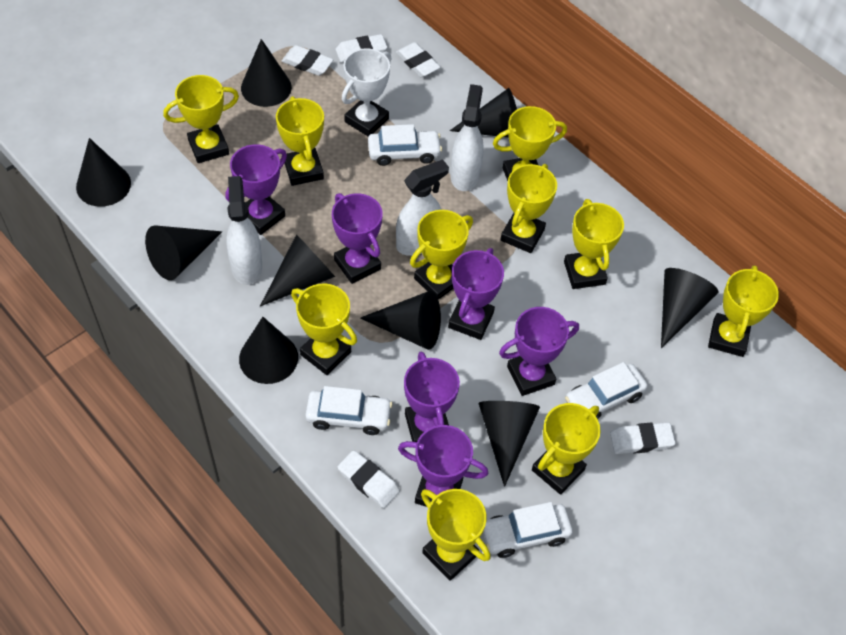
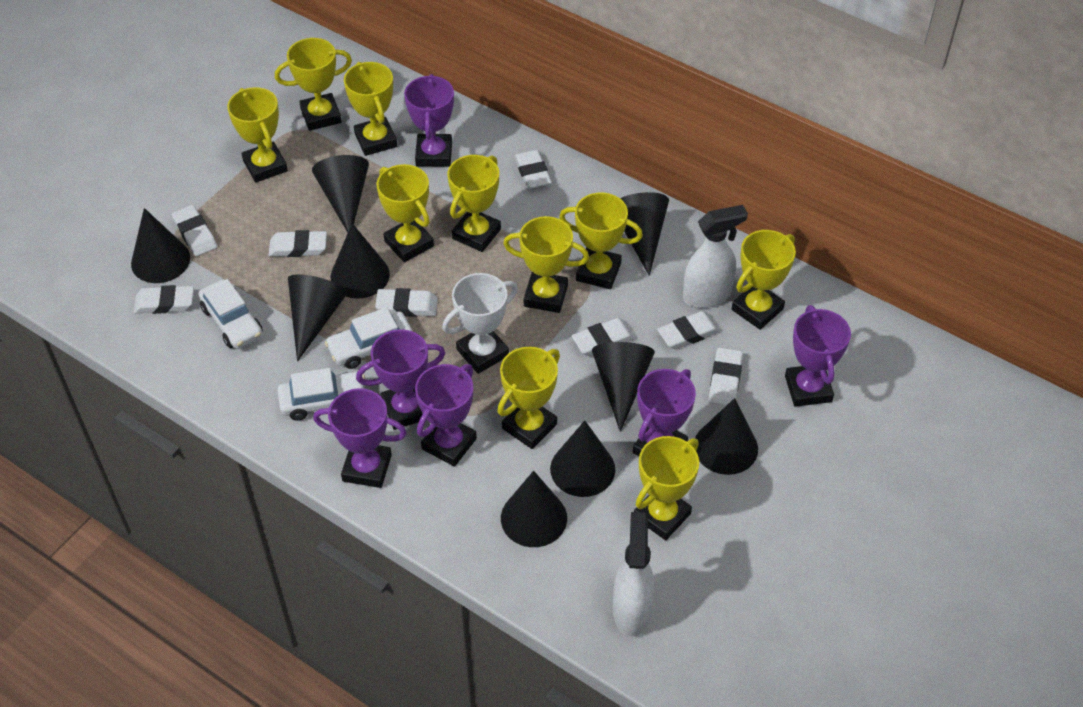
white car: 4 -> 3
white eraser: 5 -> 8
white spray bottle: 3 -> 2

